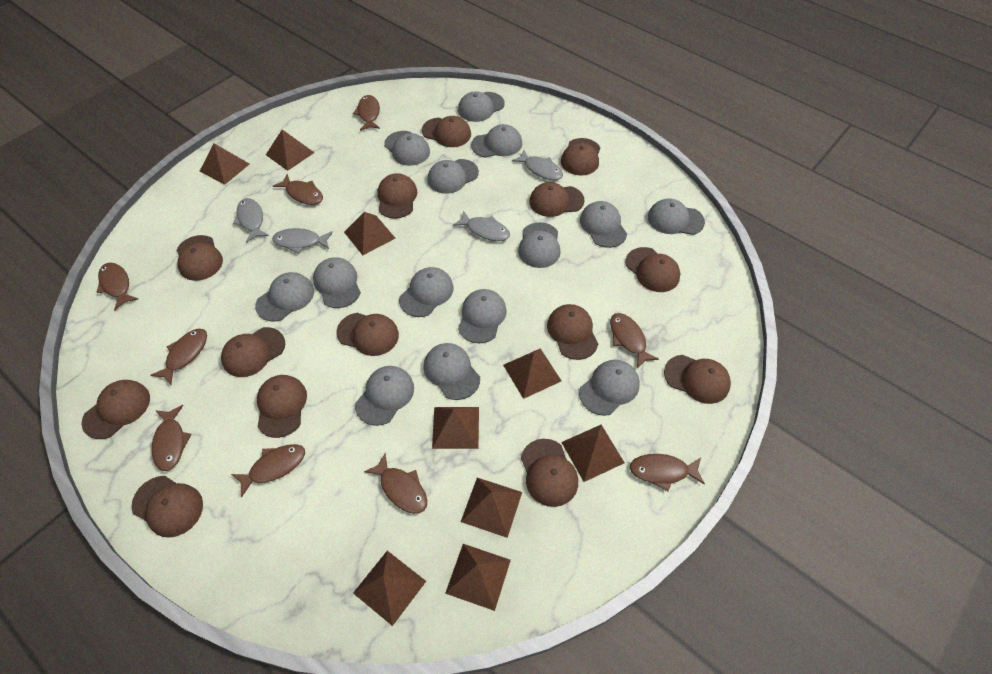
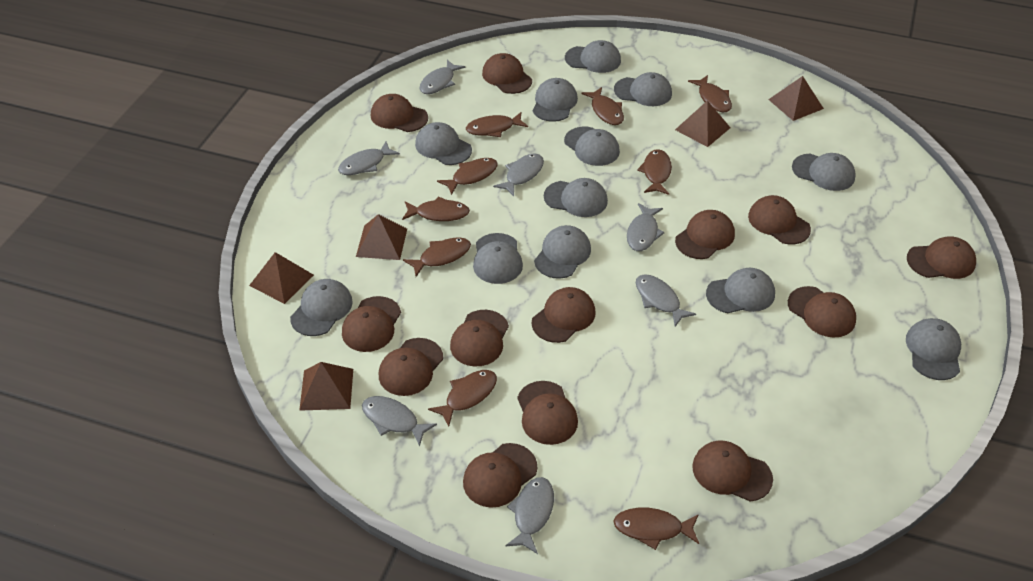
brown cap: 14 -> 13
brown pyramid: 9 -> 5
grey cap: 14 -> 12
grey fish: 4 -> 7

